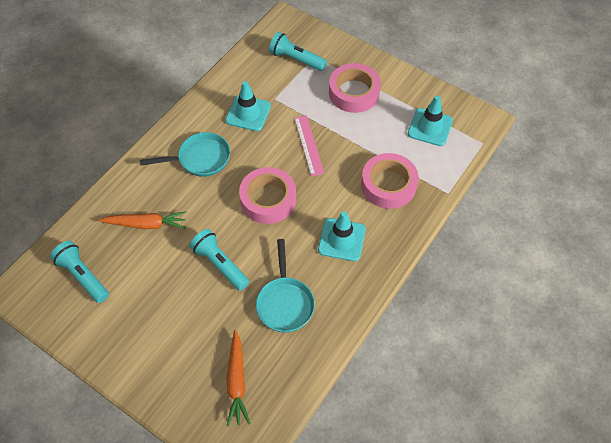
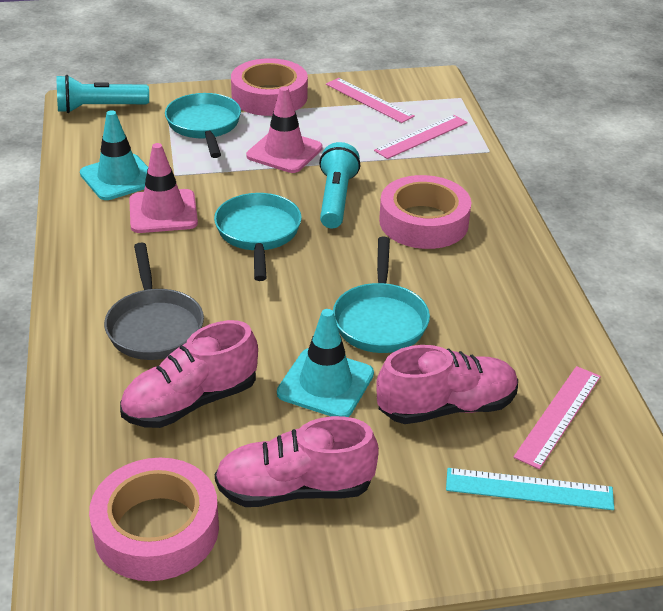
grey pan: 0 -> 1
orange carrot: 2 -> 0
pink ruler: 1 -> 3
pink shoe: 0 -> 3
pink traffic cone: 0 -> 2
turquoise flashlight: 3 -> 2
turquoise pan: 2 -> 3
turquoise ruler: 0 -> 1
turquoise traffic cone: 3 -> 2

